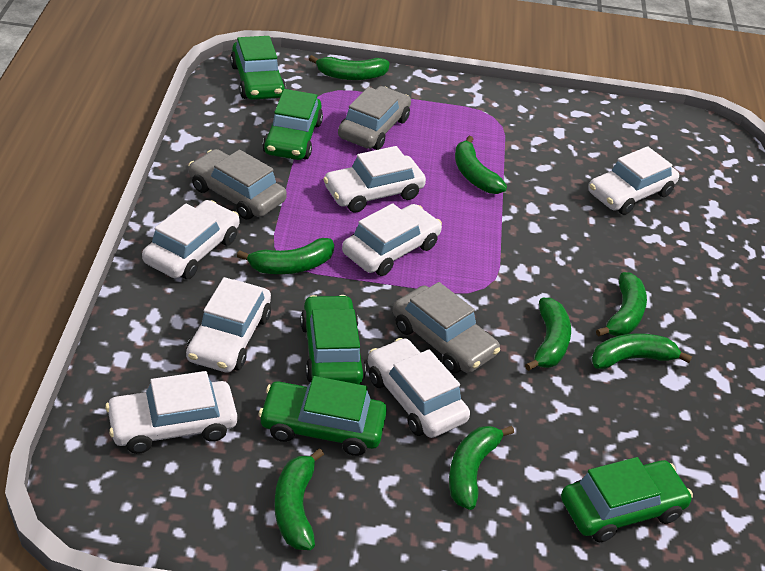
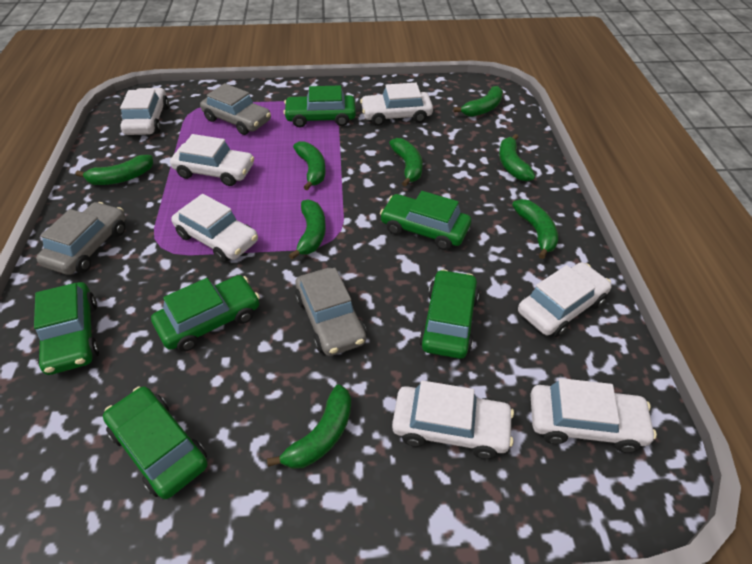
green car: 5 -> 6

